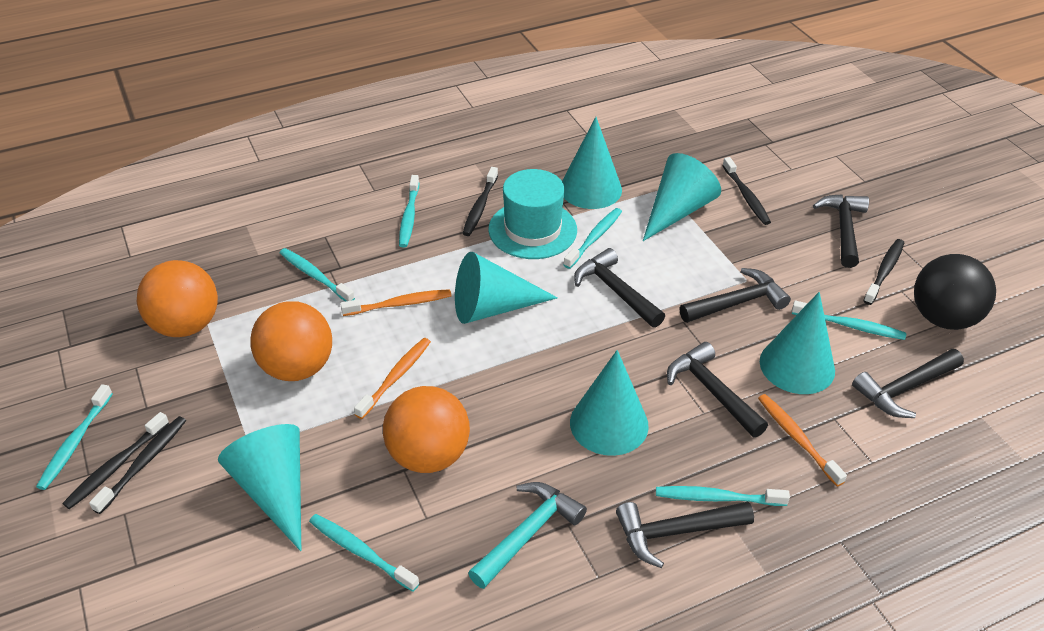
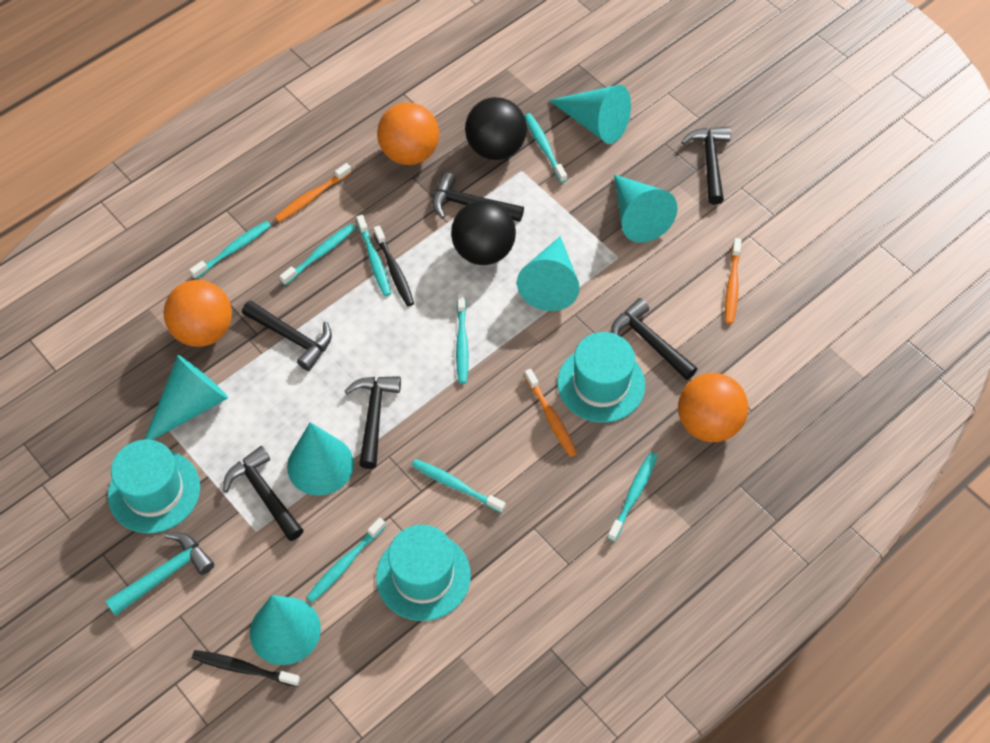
black ball: 1 -> 2
black toothbrush: 5 -> 2
turquoise hat: 1 -> 3
turquoise toothbrush: 7 -> 8

